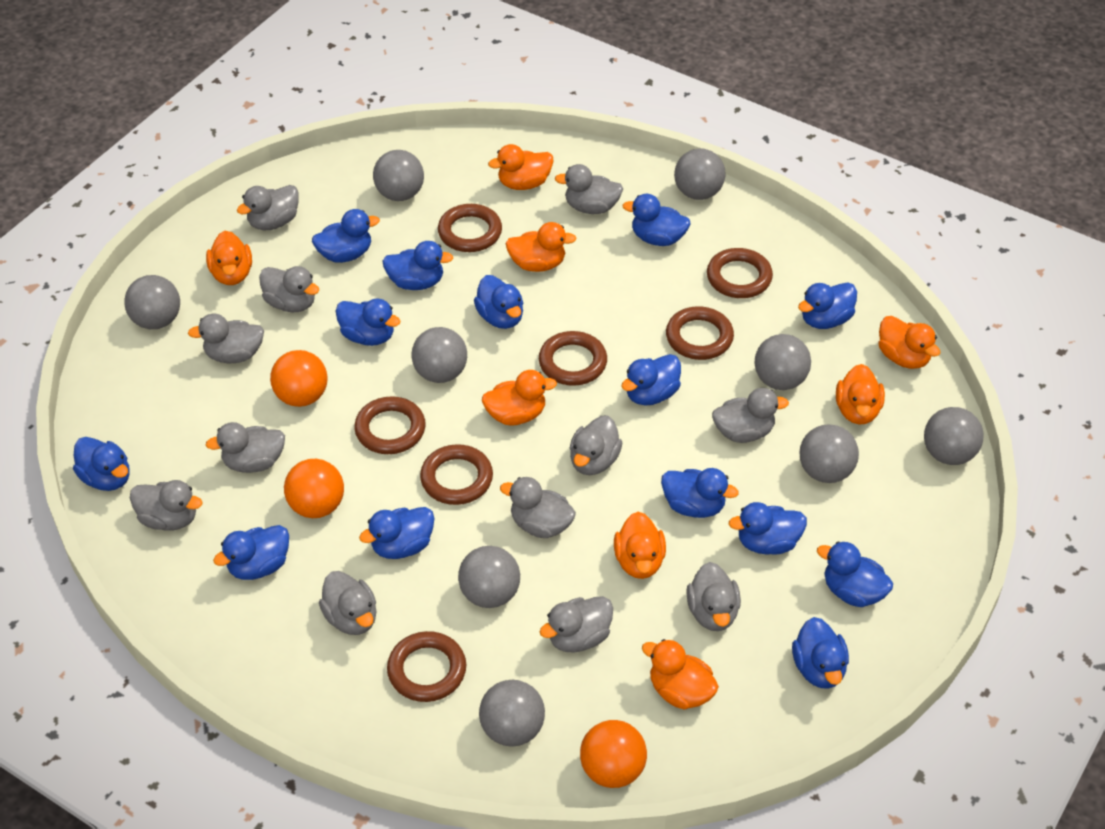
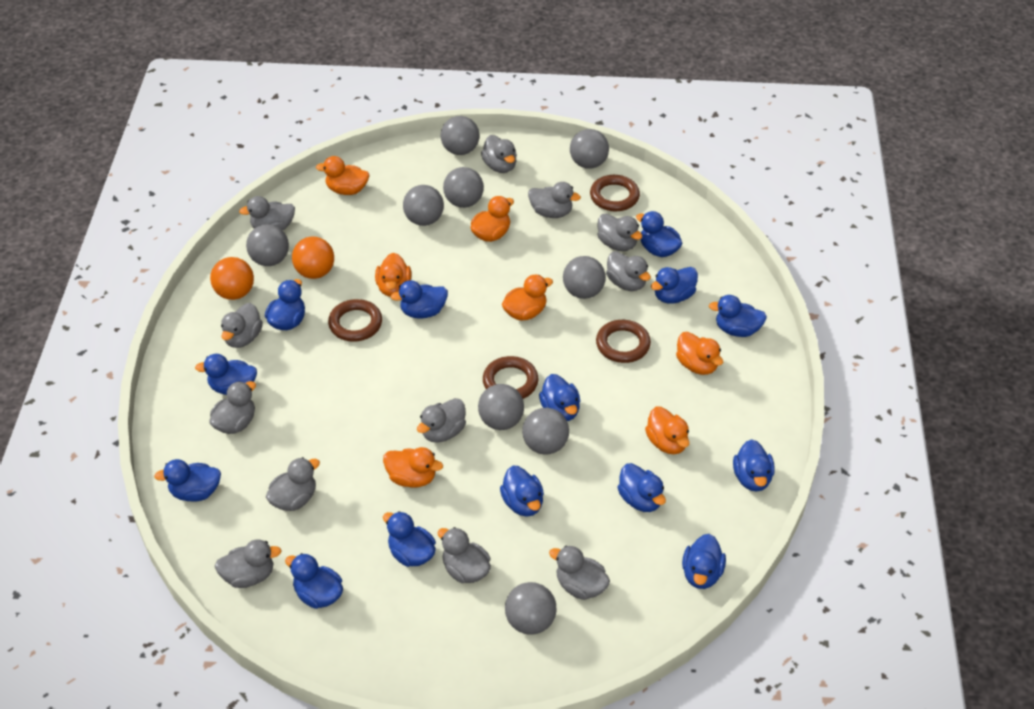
brown ring: 7 -> 4
orange ball: 3 -> 2
orange duck: 8 -> 7

